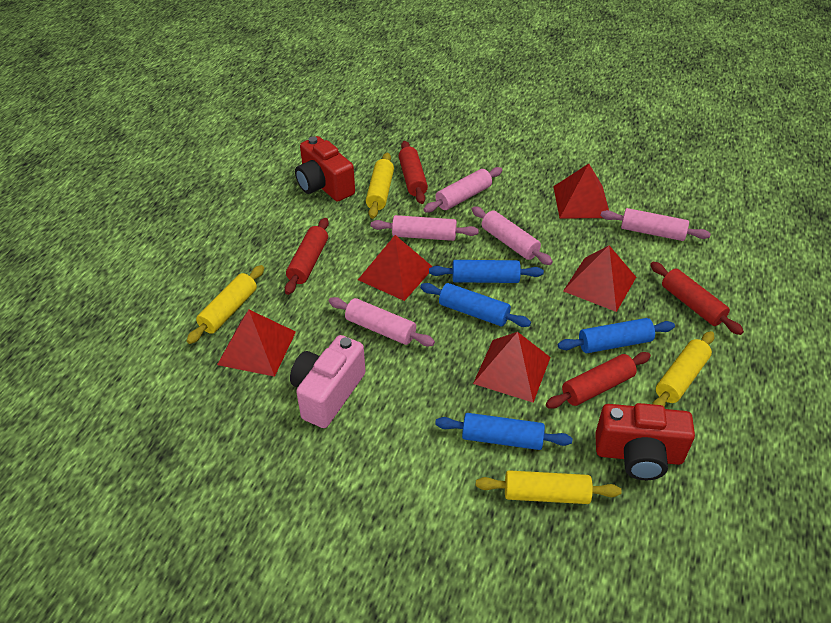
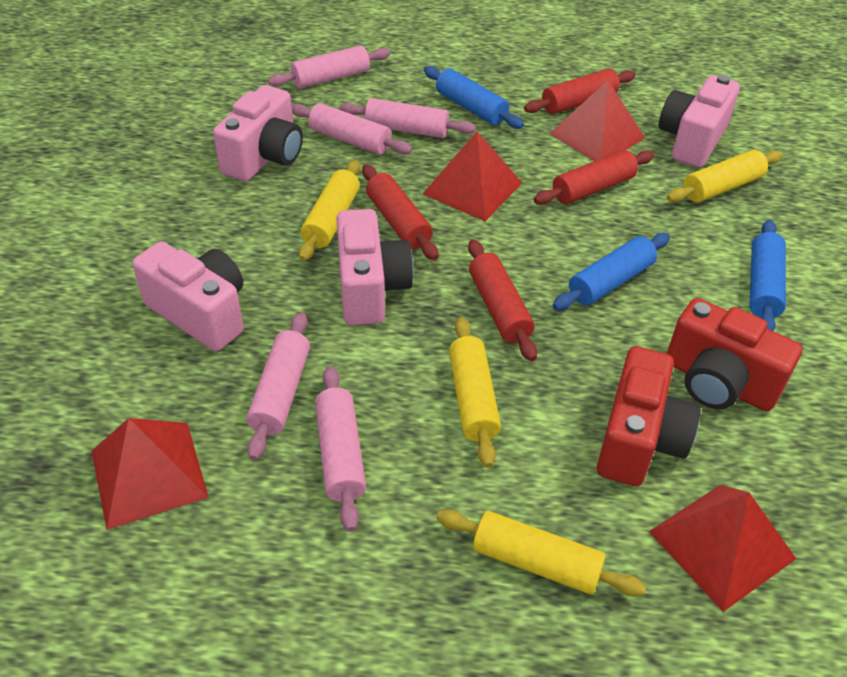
blue rolling pin: 4 -> 3
pink camera: 1 -> 4
red pyramid: 5 -> 4

